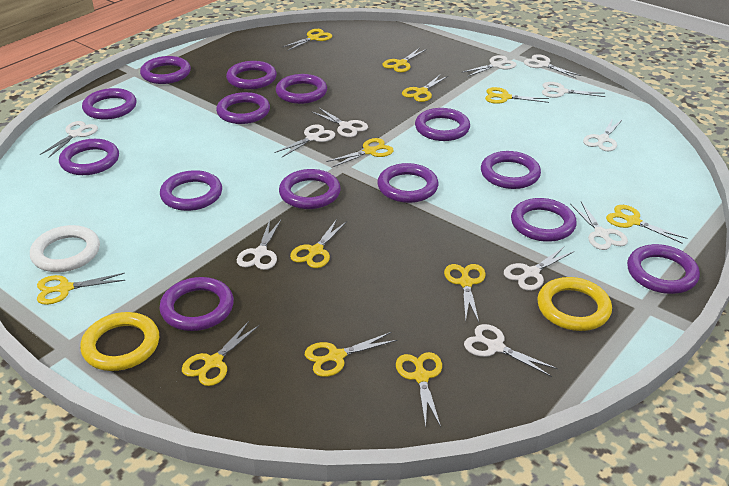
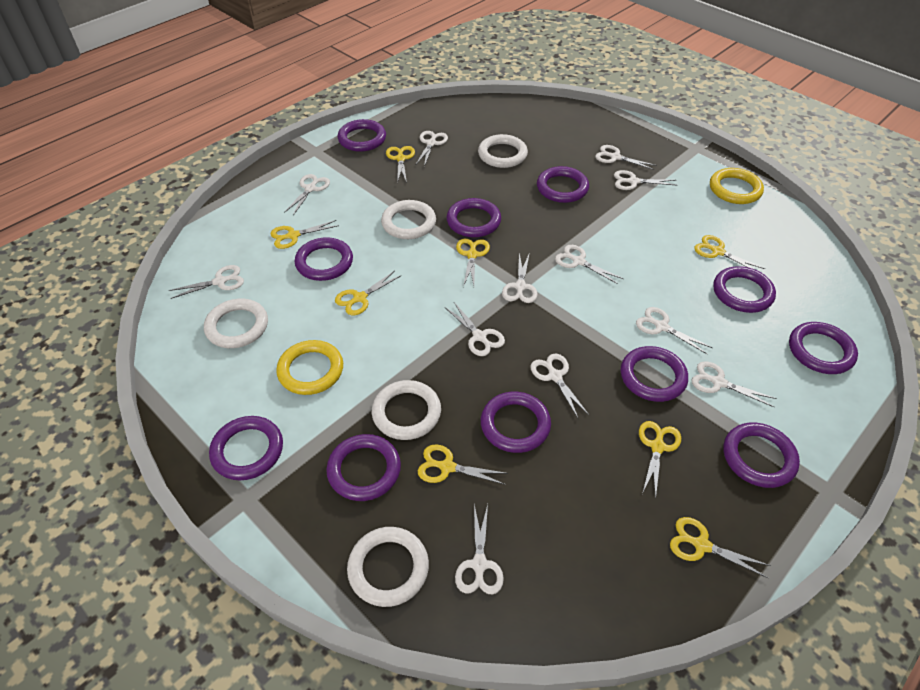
purple ring: 14 -> 11
white ring: 1 -> 5
white scissors: 11 -> 12
yellow scissors: 12 -> 8

